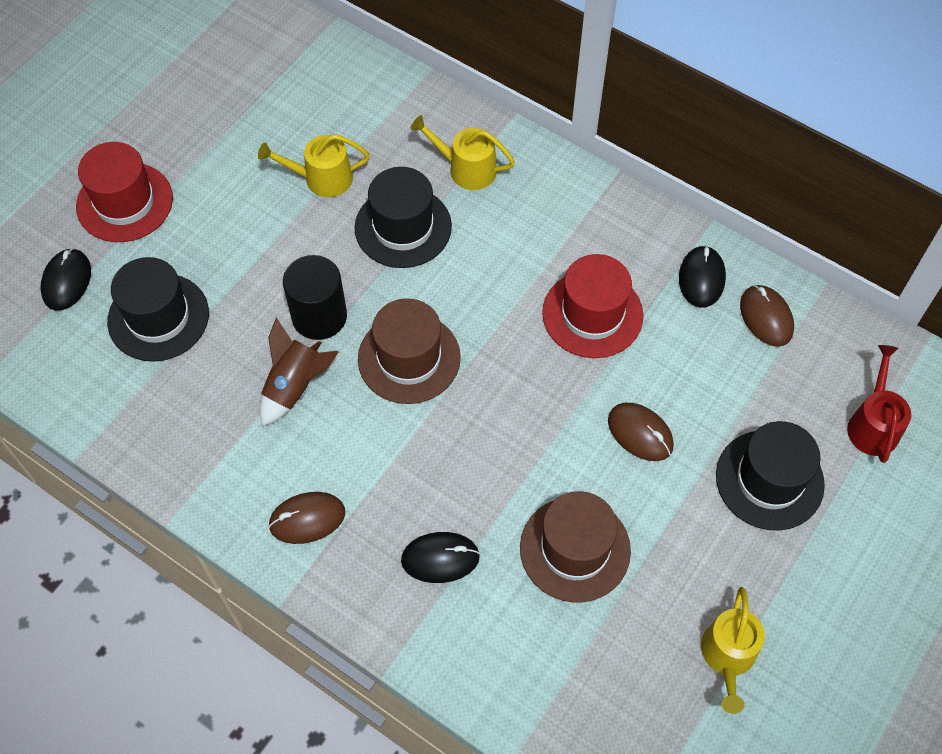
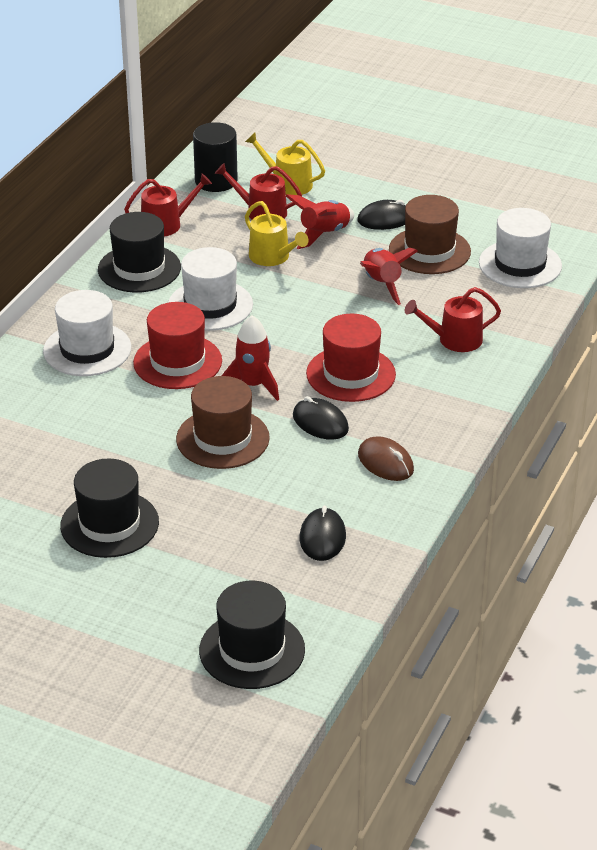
brown mouse: 3 -> 1
brown rocket: 1 -> 0
red rocket: 0 -> 3
red watering can: 1 -> 3
white hat: 0 -> 3
yellow watering can: 3 -> 2

